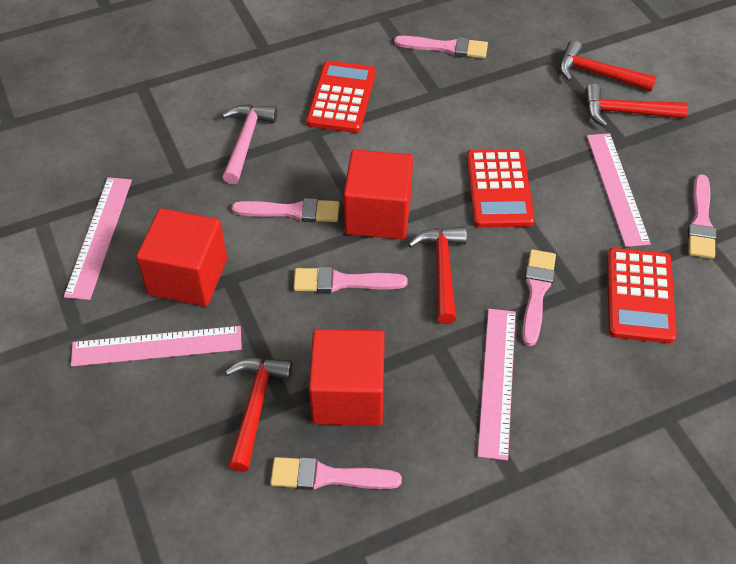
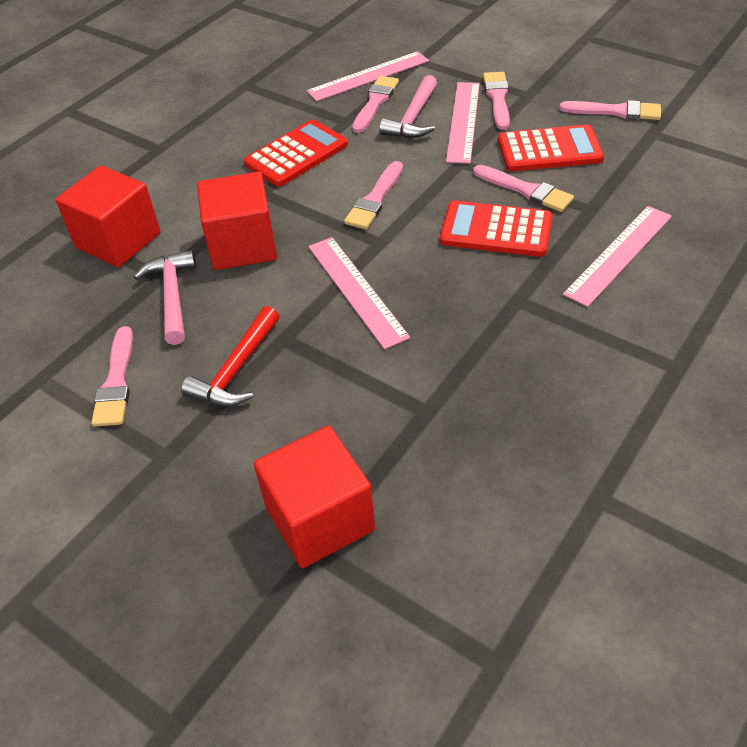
pink hammer: 1 -> 2
red hammer: 4 -> 1

